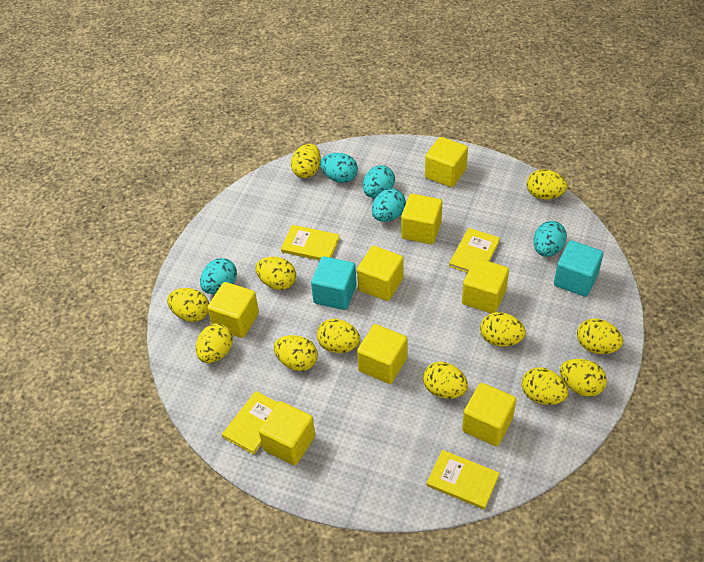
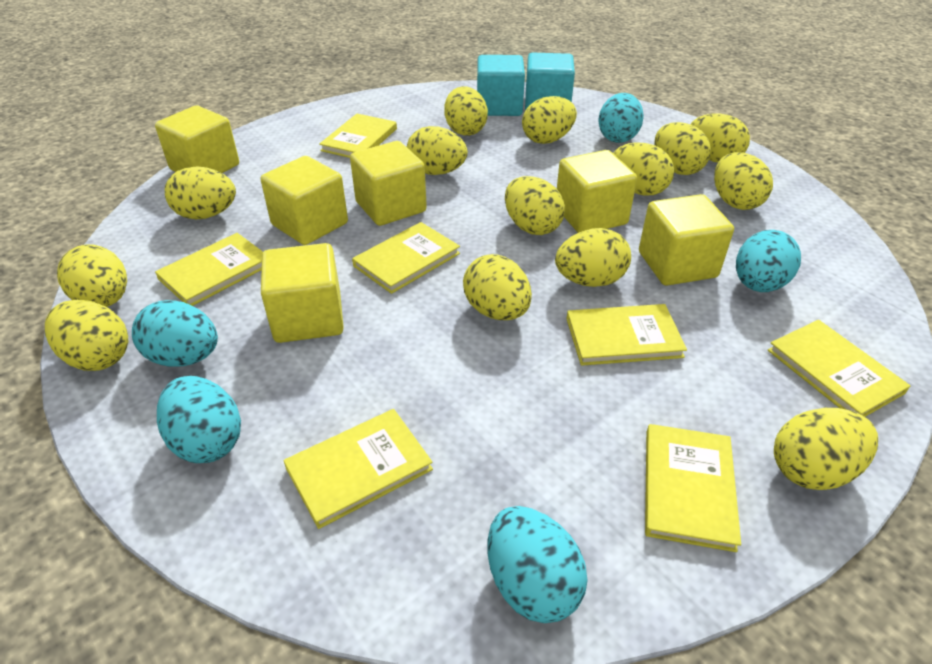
yellow book: 4 -> 7
yellow cube: 8 -> 6
yellow egg: 12 -> 14

